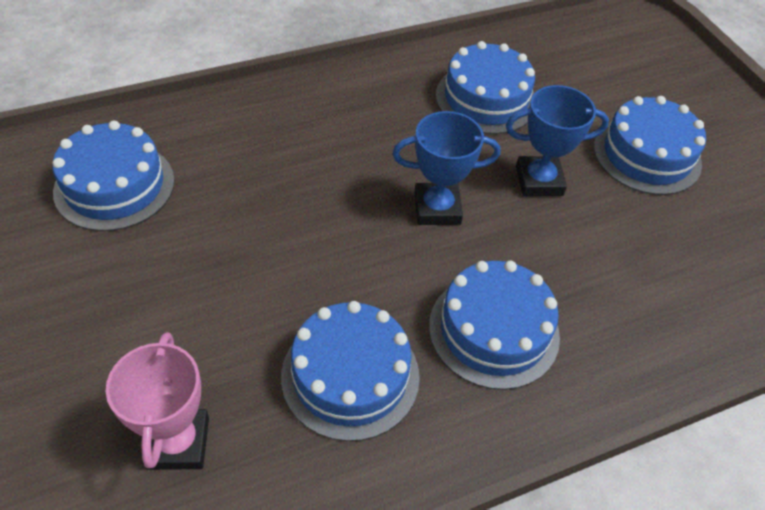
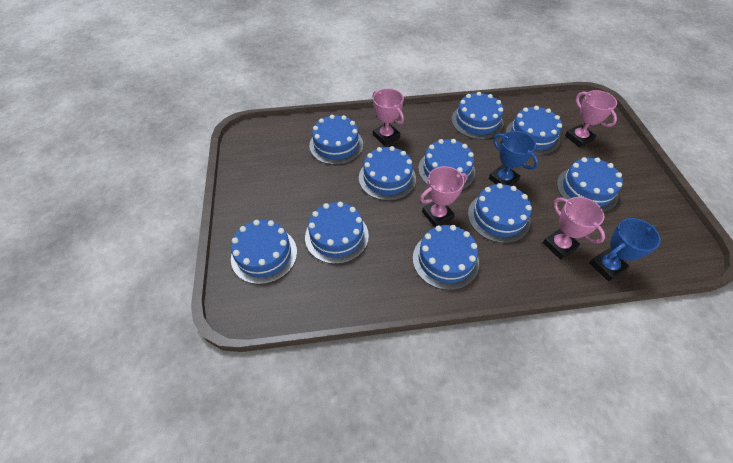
blue cake: 5 -> 10
pink trophy: 1 -> 4

